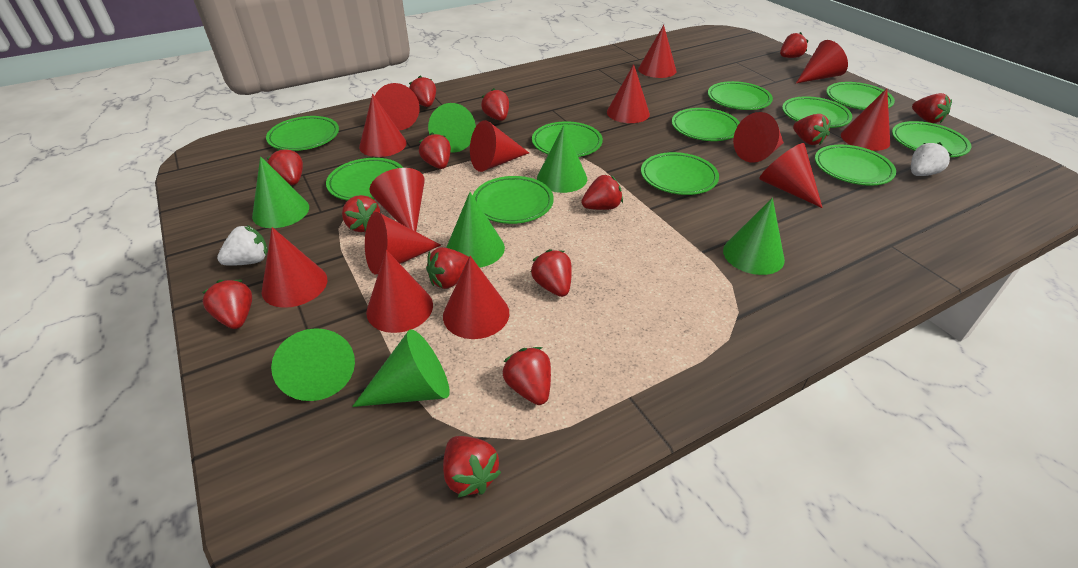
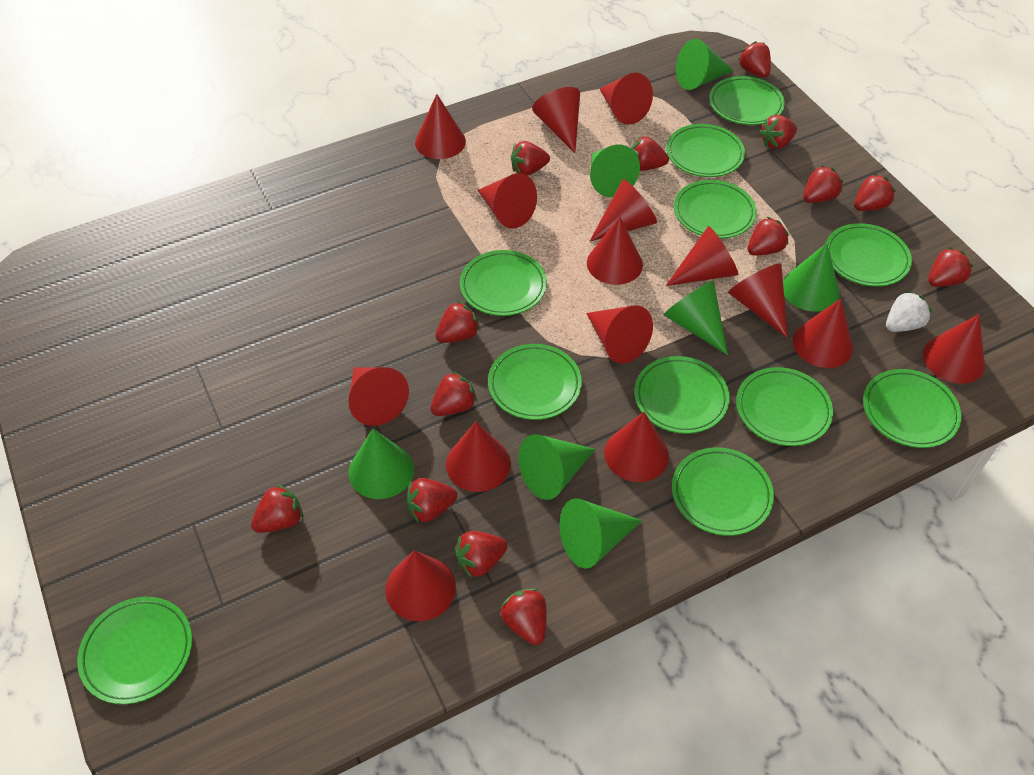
red cone: 14 -> 15
white strawberry: 2 -> 1

